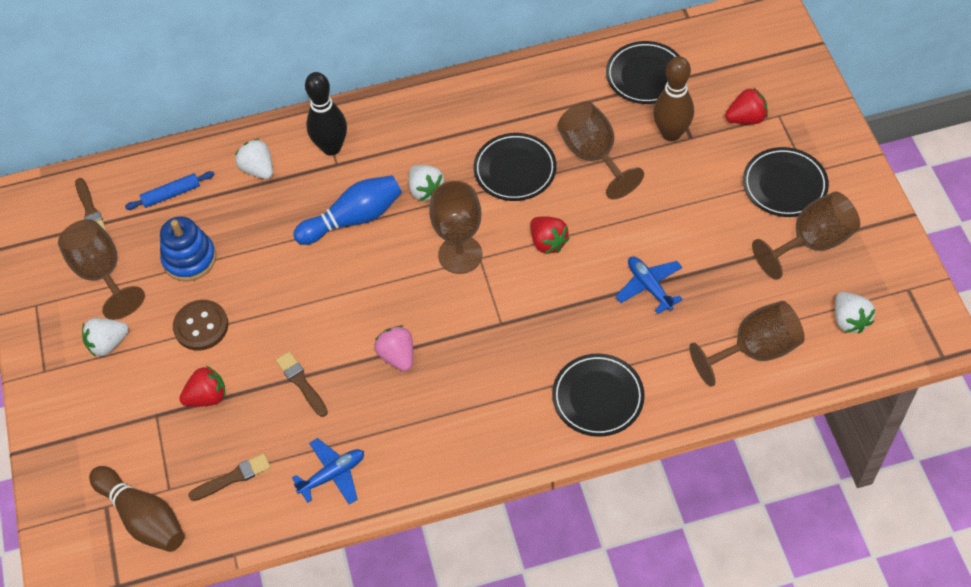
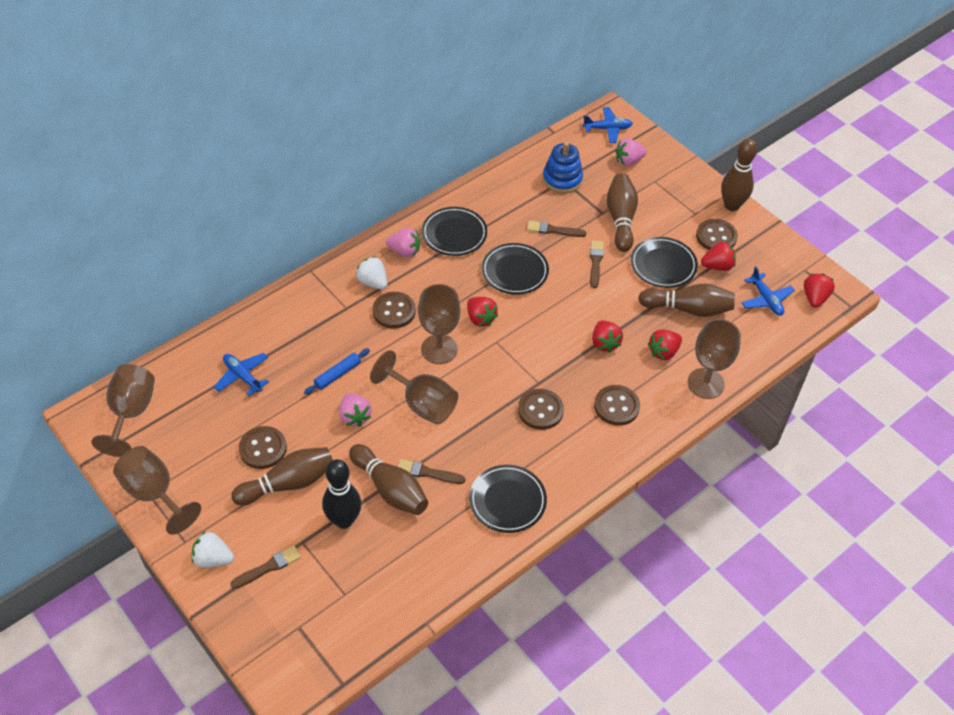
blue bowling pin: 1 -> 0
blue plane: 2 -> 3
brown bowling pin: 2 -> 5
brown brush: 3 -> 4
brown button: 1 -> 5
pink strawberry: 1 -> 3
red strawberry: 3 -> 5
white strawberry: 4 -> 2

